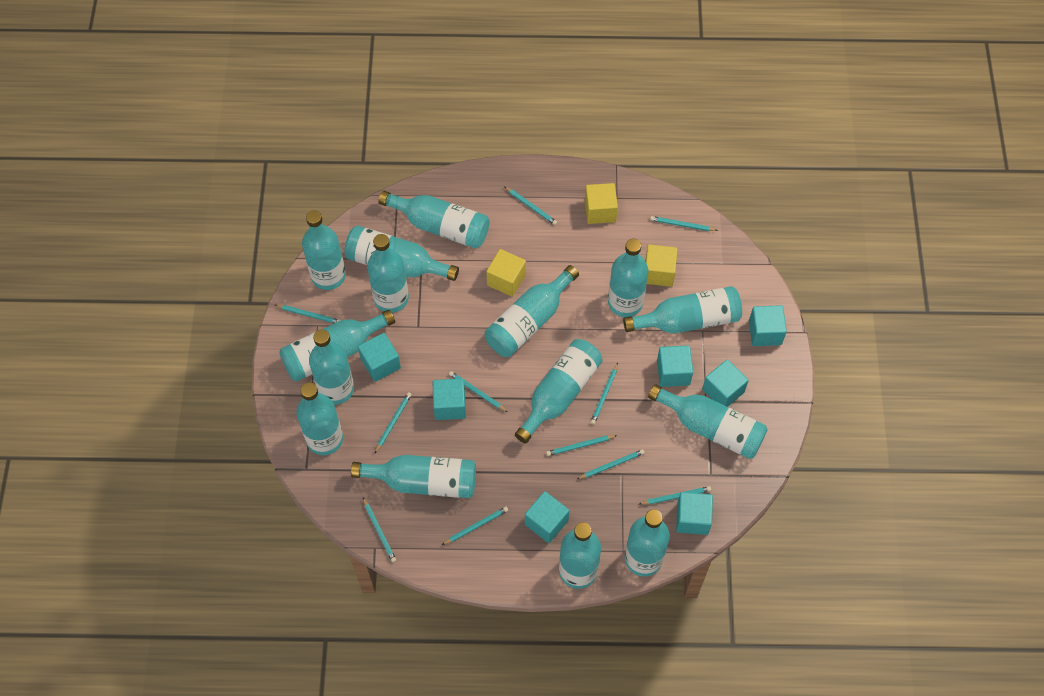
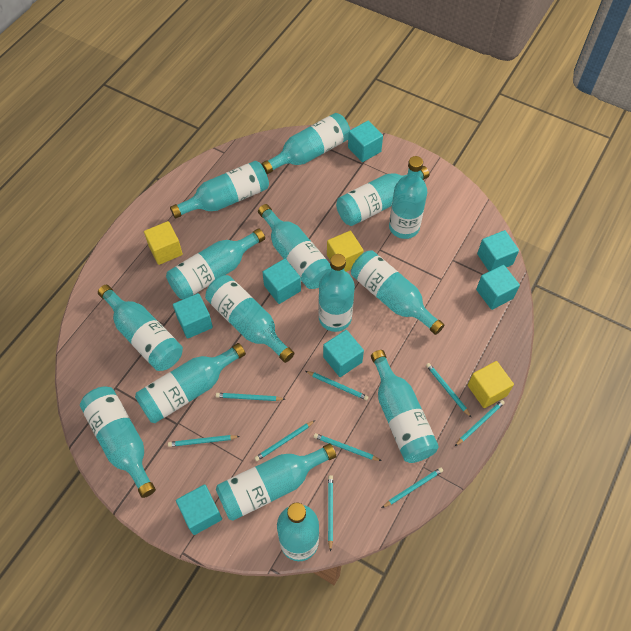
turquoise pencil: 11 -> 9

